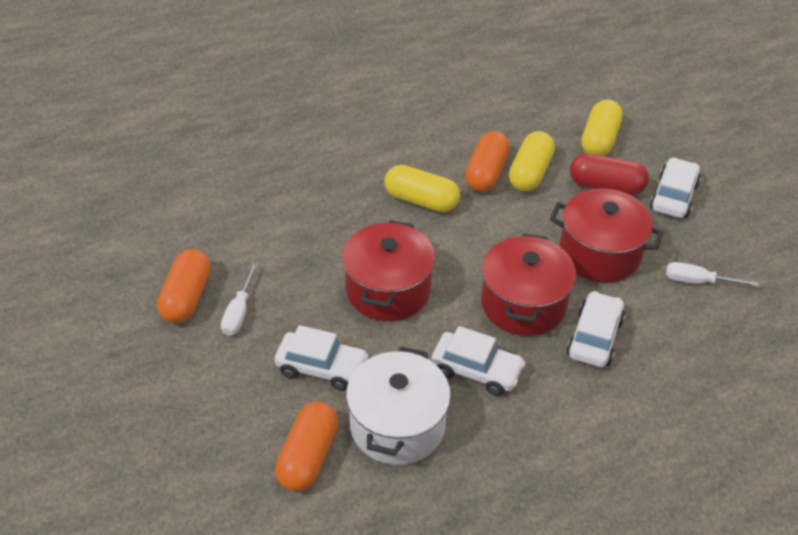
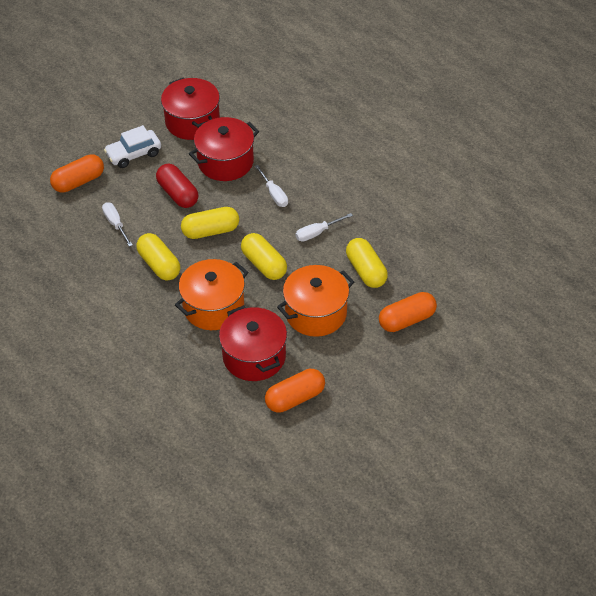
orange pot: 0 -> 2
white car: 4 -> 1
white pot: 1 -> 0
white screwdriver: 2 -> 3
yellow capsule: 3 -> 4

